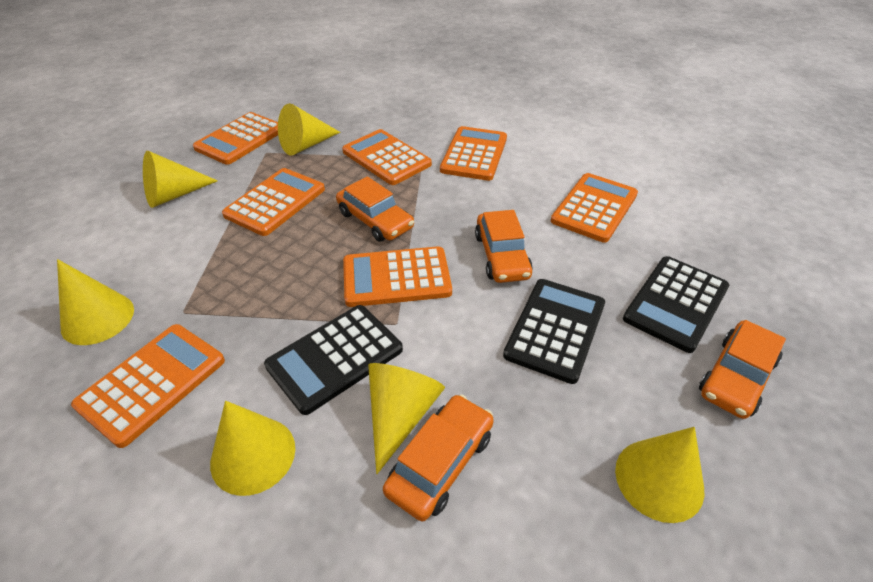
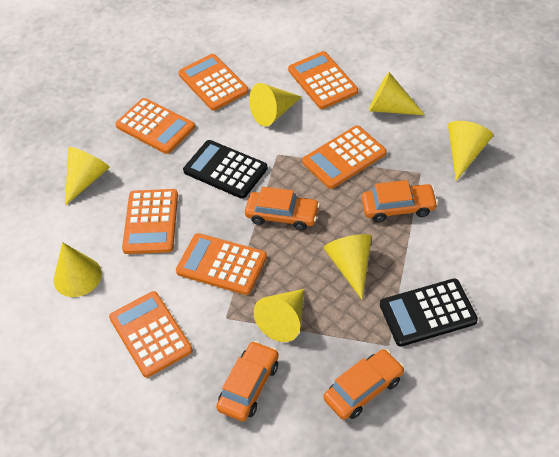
black calculator: 3 -> 2
yellow cone: 6 -> 7

